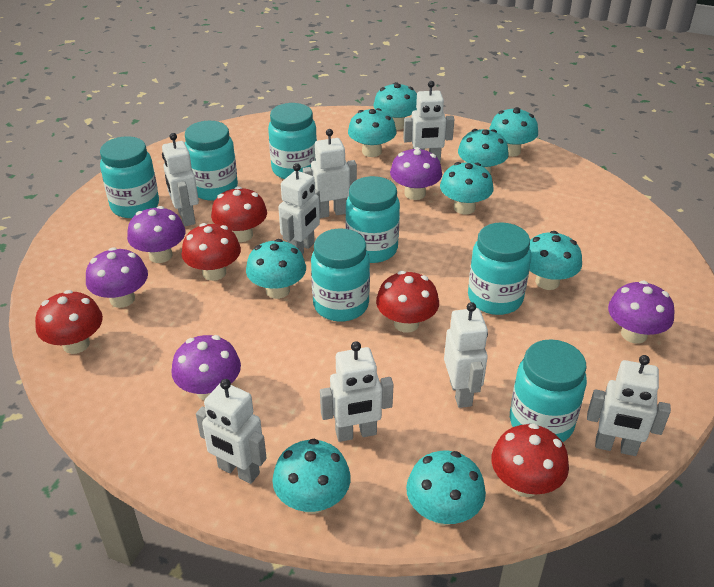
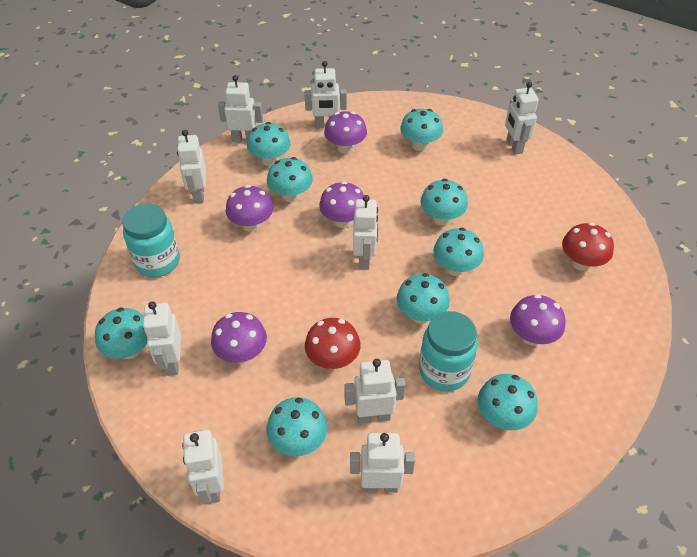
red mushroom: 5 -> 2
turquoise jar: 7 -> 2
white robot: 8 -> 9

